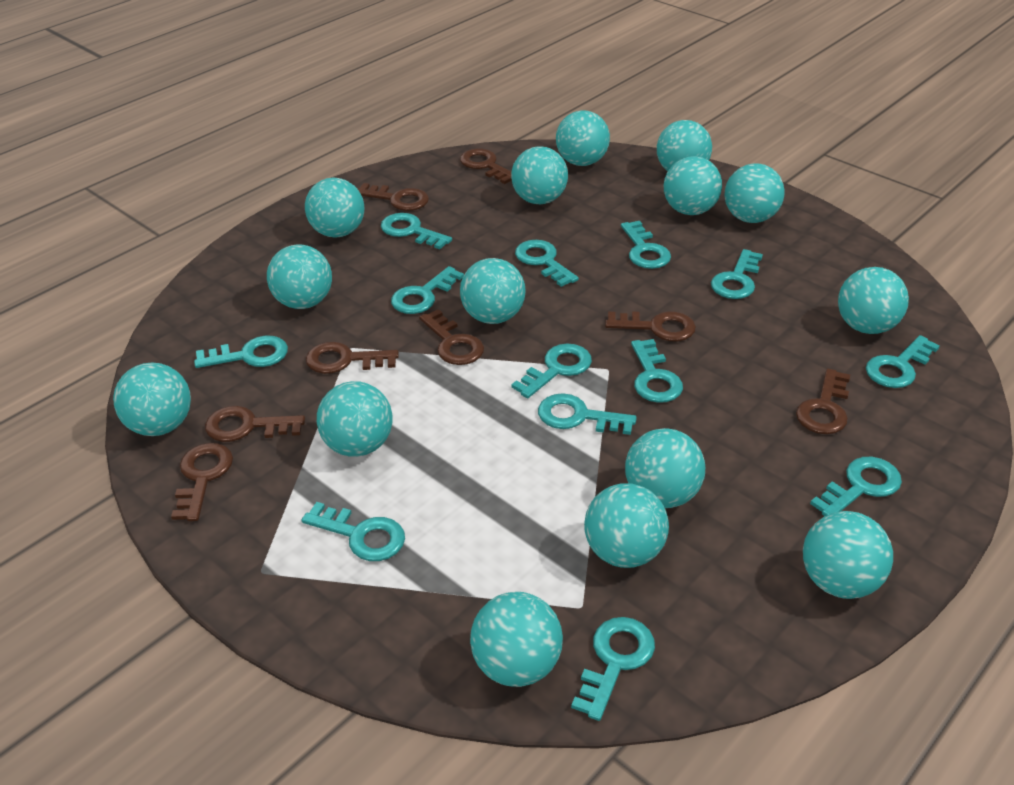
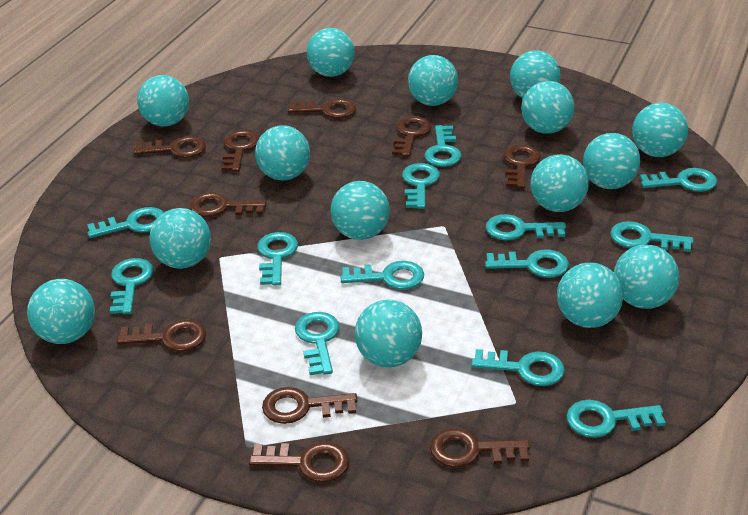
brown key: 8 -> 10

